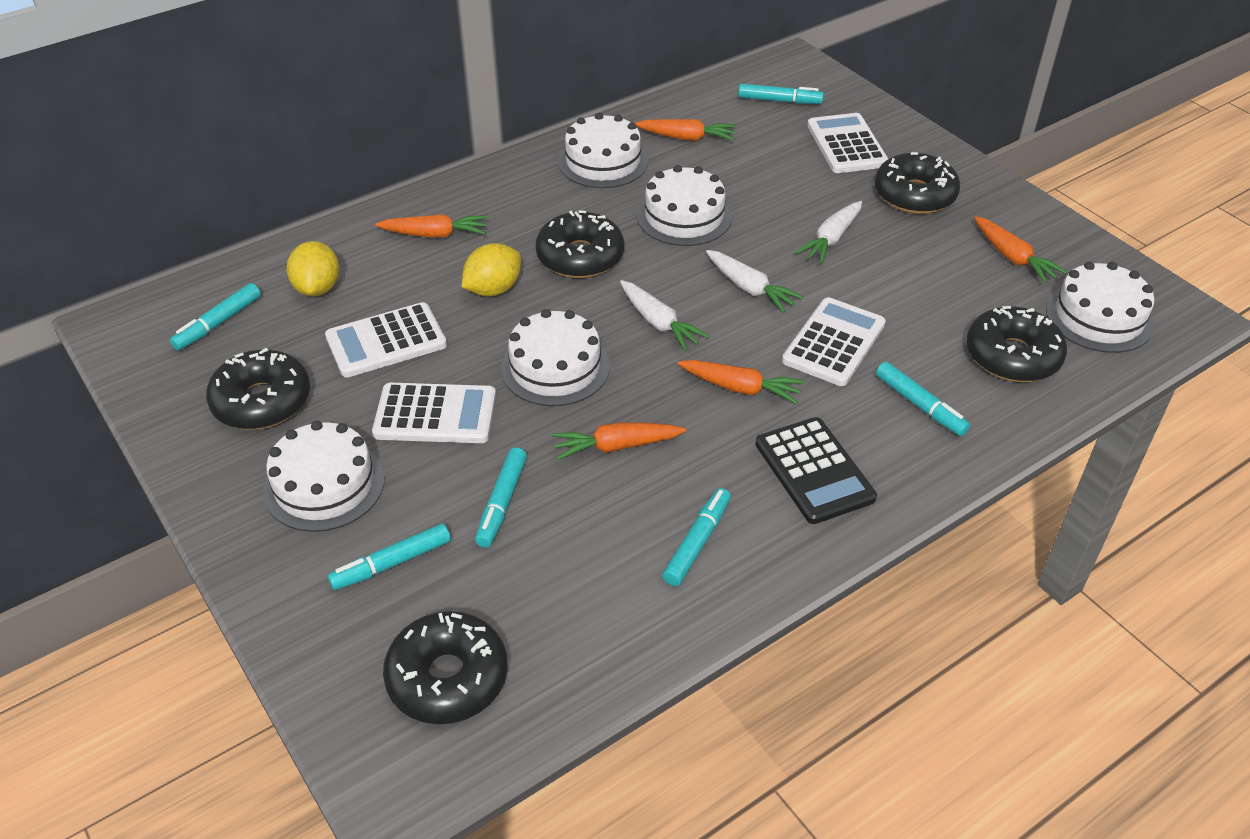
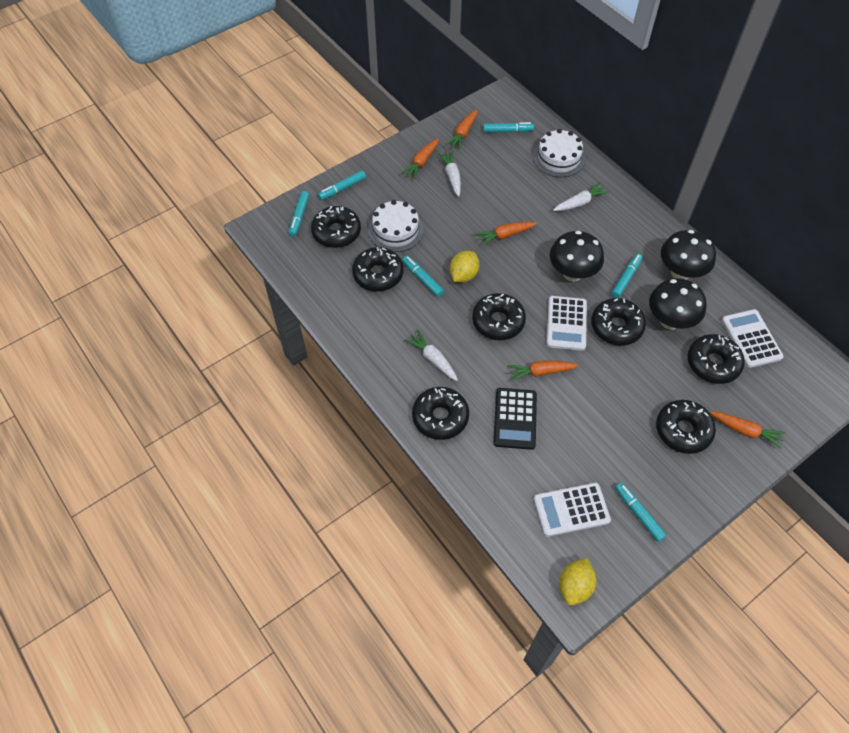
black donut: 5 -> 7
black mushroom: 0 -> 3
white cake: 5 -> 2
white calculator: 4 -> 3

